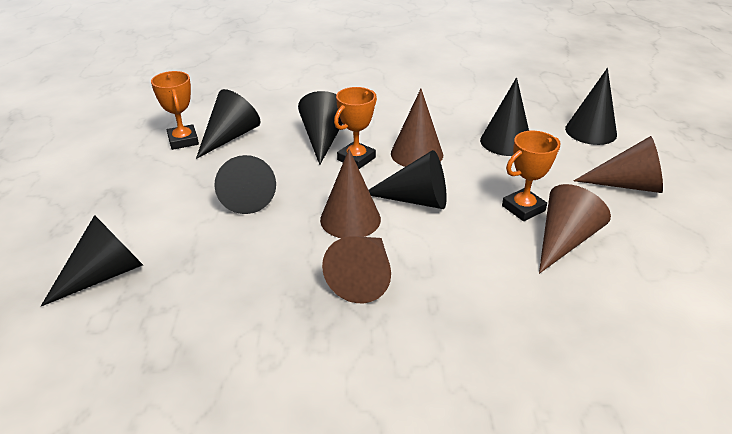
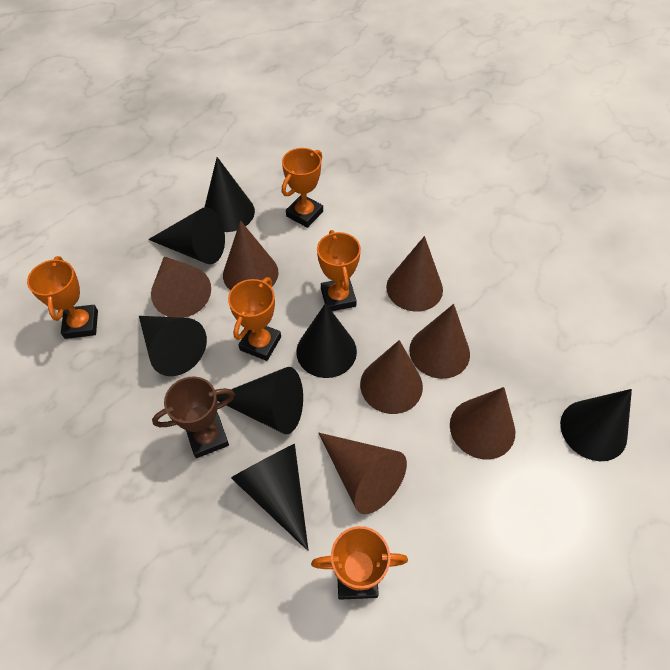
brown cone: 5 -> 7
brown trophy: 0 -> 1
orange trophy: 3 -> 5

